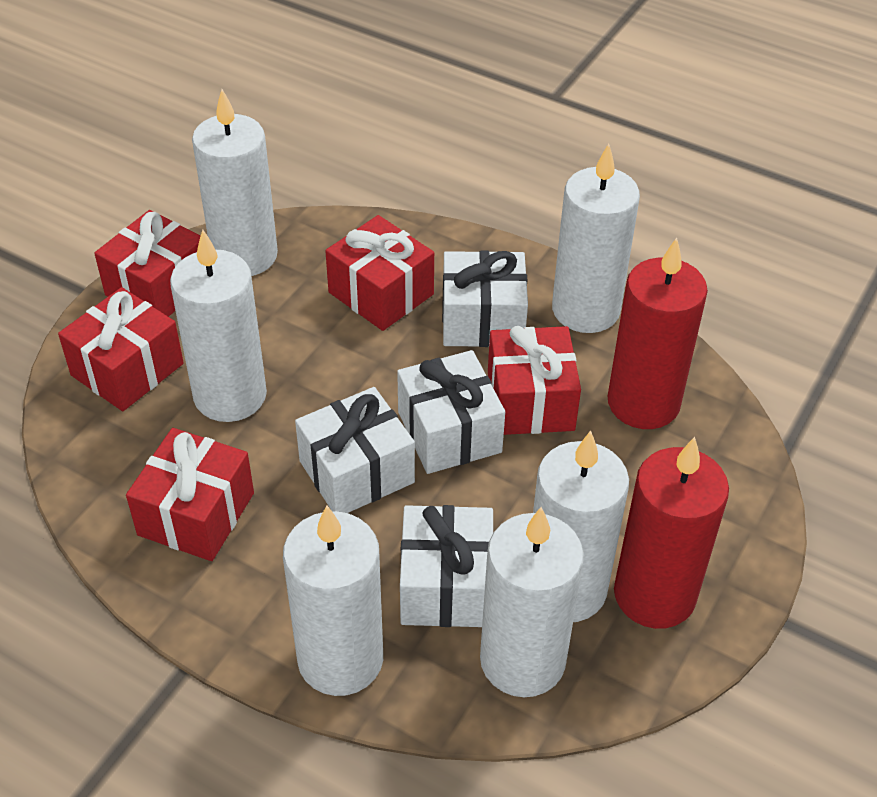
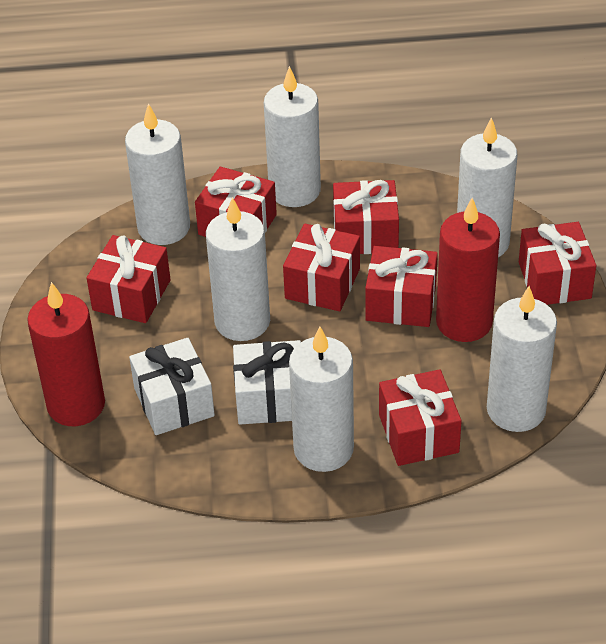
red gift: 5 -> 7
white gift: 4 -> 2

